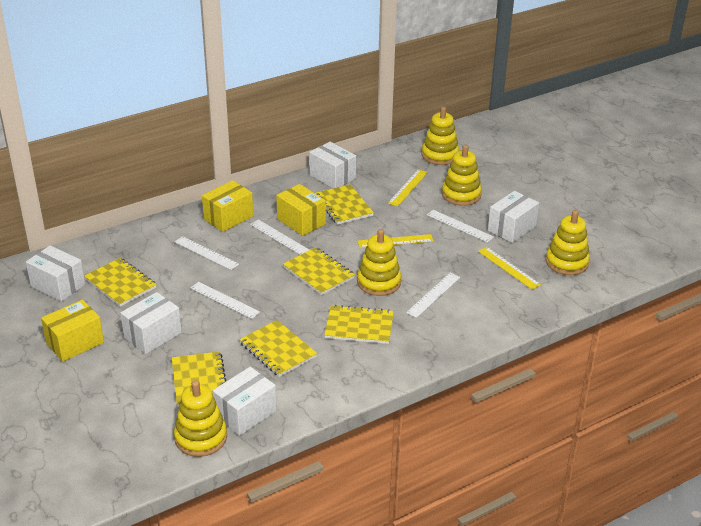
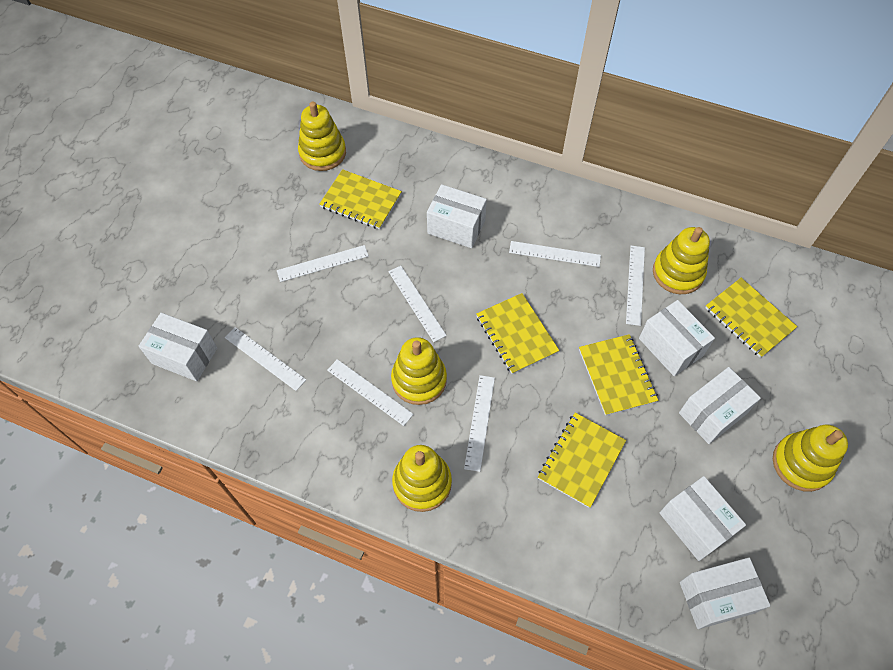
white box: 5 -> 6
white ruler: 5 -> 7
yellow box: 3 -> 0
yellow notebook: 6 -> 5
yellow ruler: 3 -> 0

